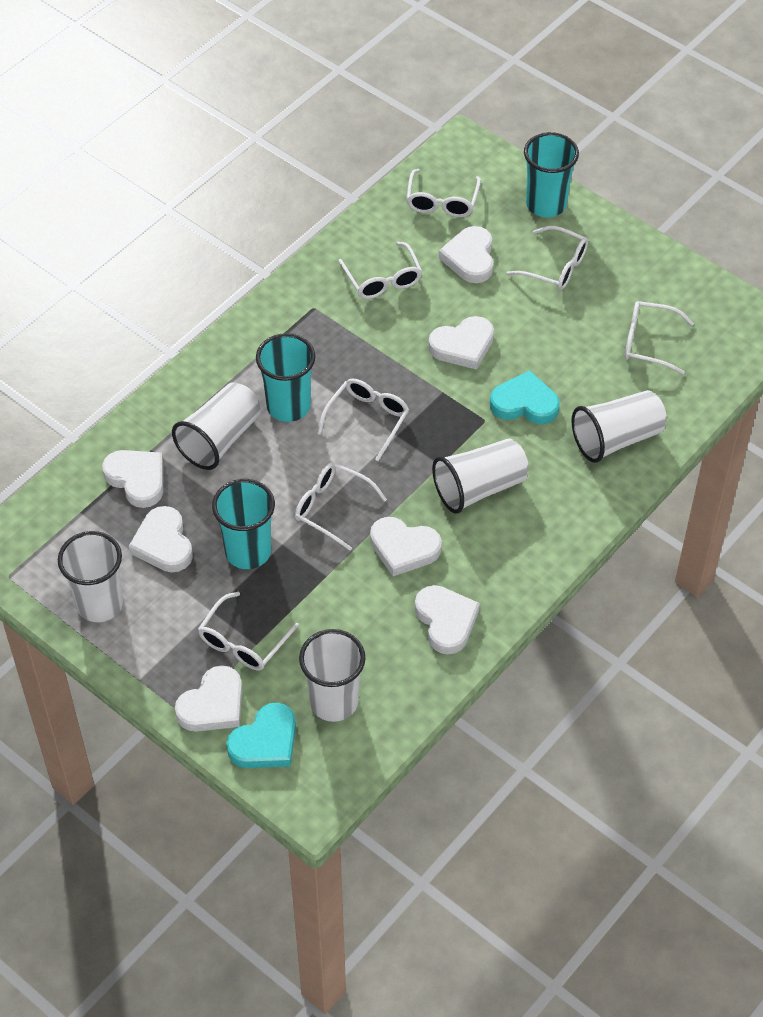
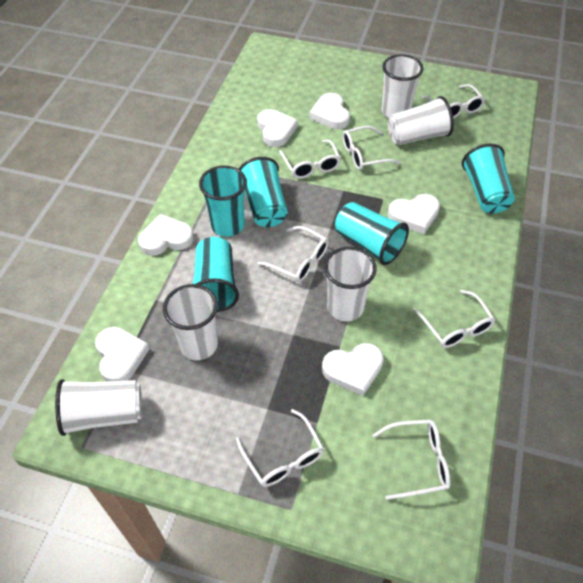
turquoise cup: 3 -> 5
turquoise heart: 2 -> 0
white heart: 7 -> 6

